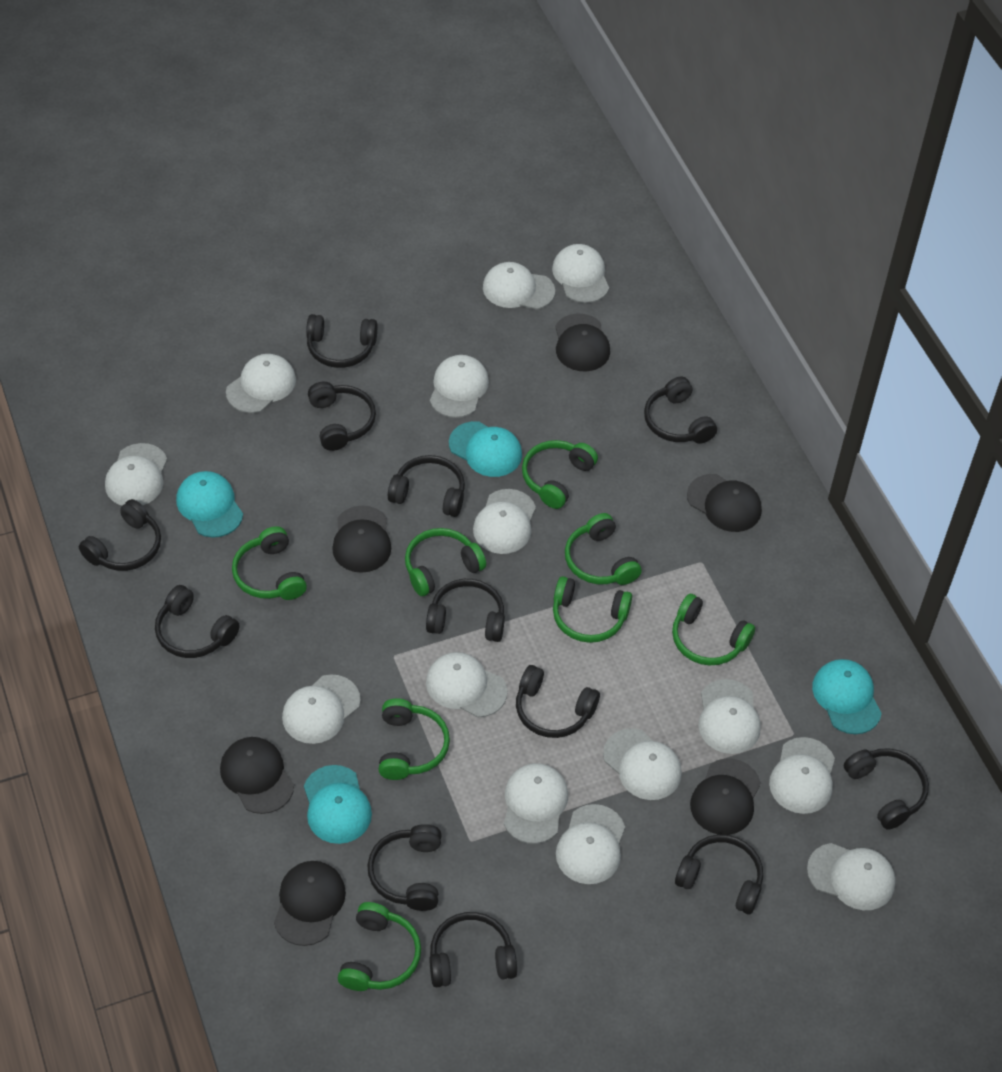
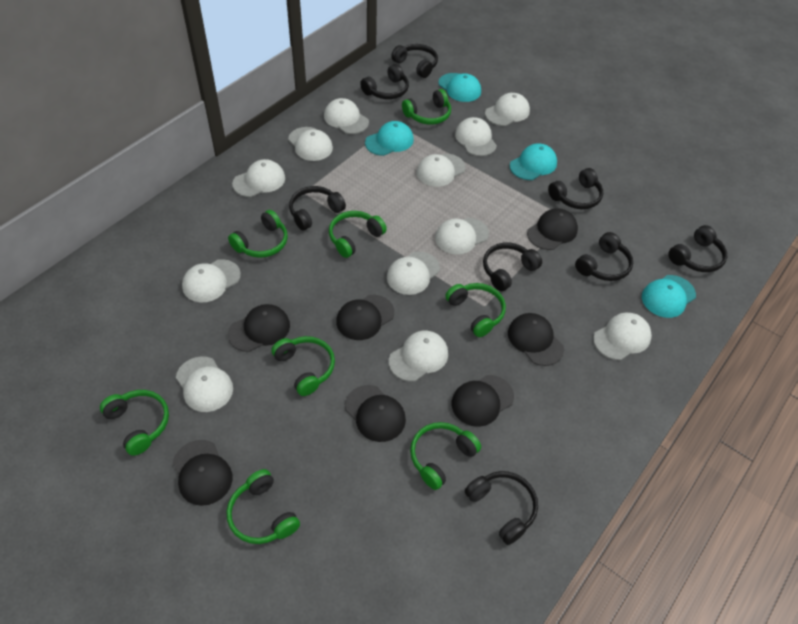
black cap: 6 -> 7
black headphones: 12 -> 8
white cap: 14 -> 12

